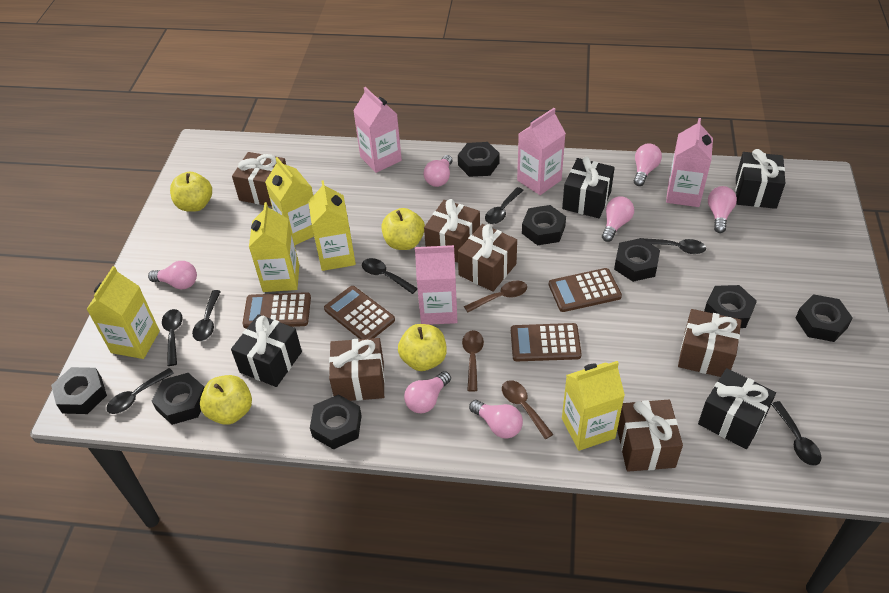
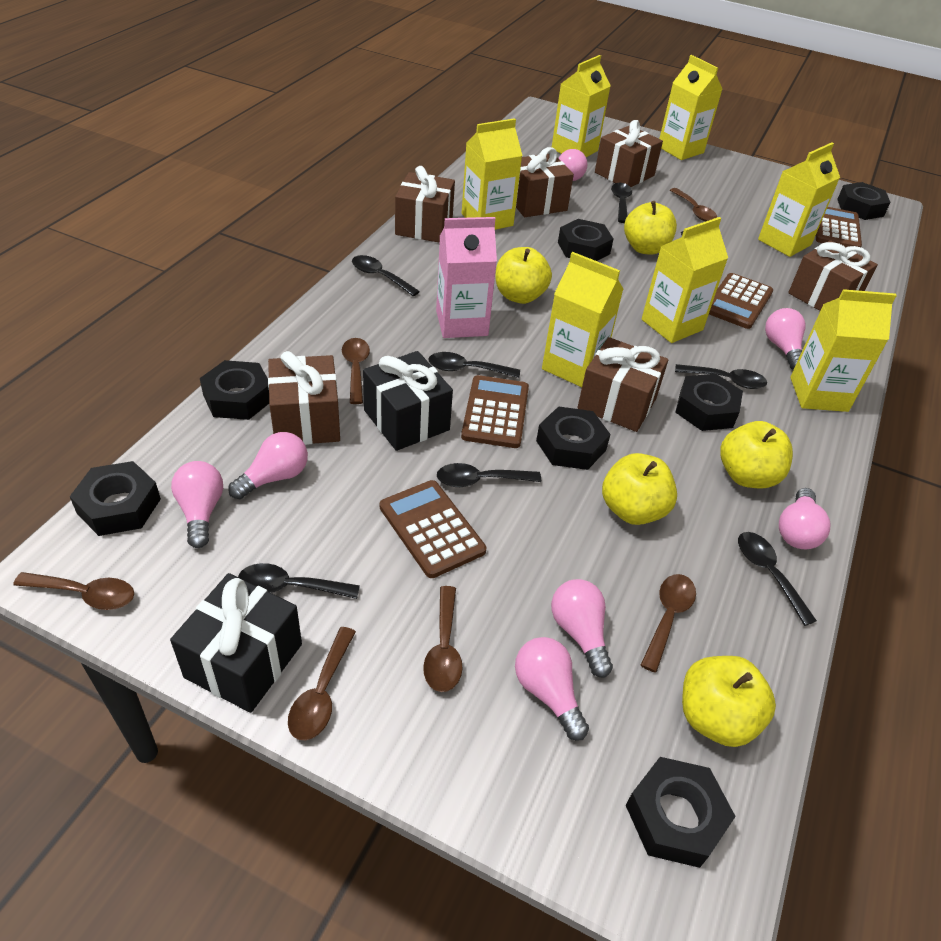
black gift: 4 -> 2
black nut: 8 -> 7
brown spoon: 3 -> 6
pink carton: 4 -> 1
yellow apple: 4 -> 5
yellow carton: 5 -> 7

